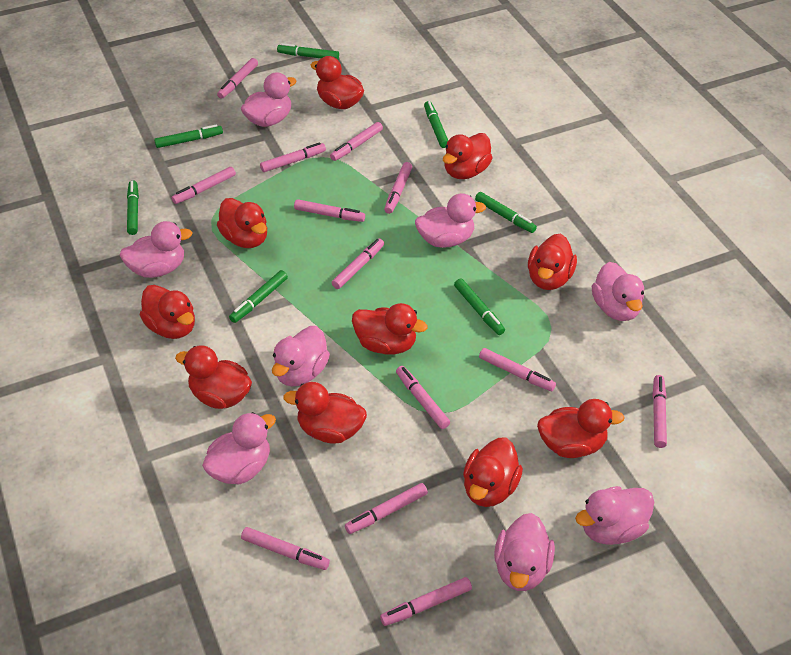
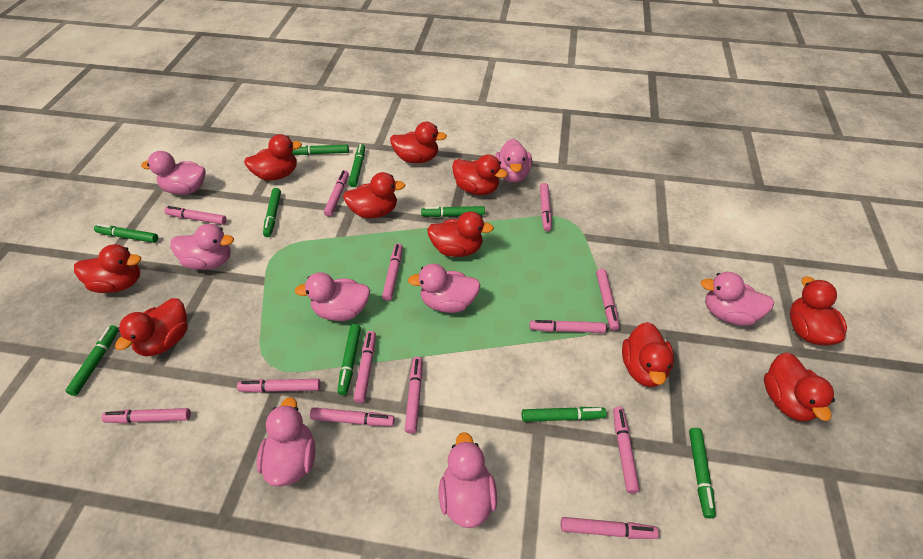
green marker: 7 -> 9

